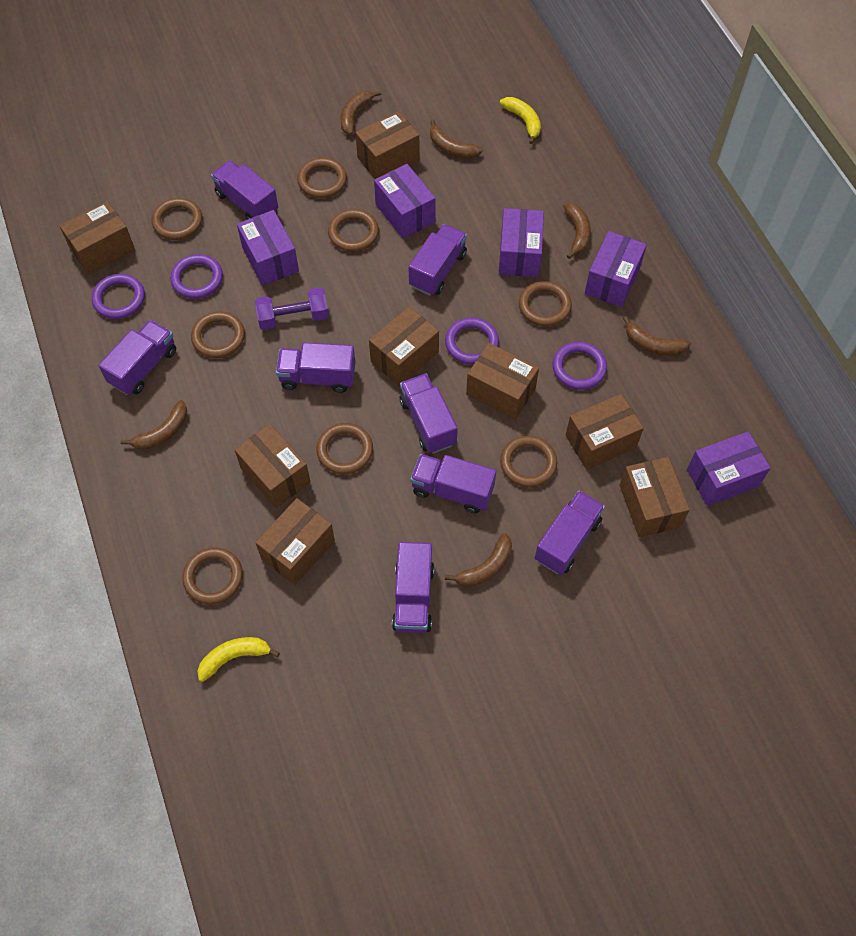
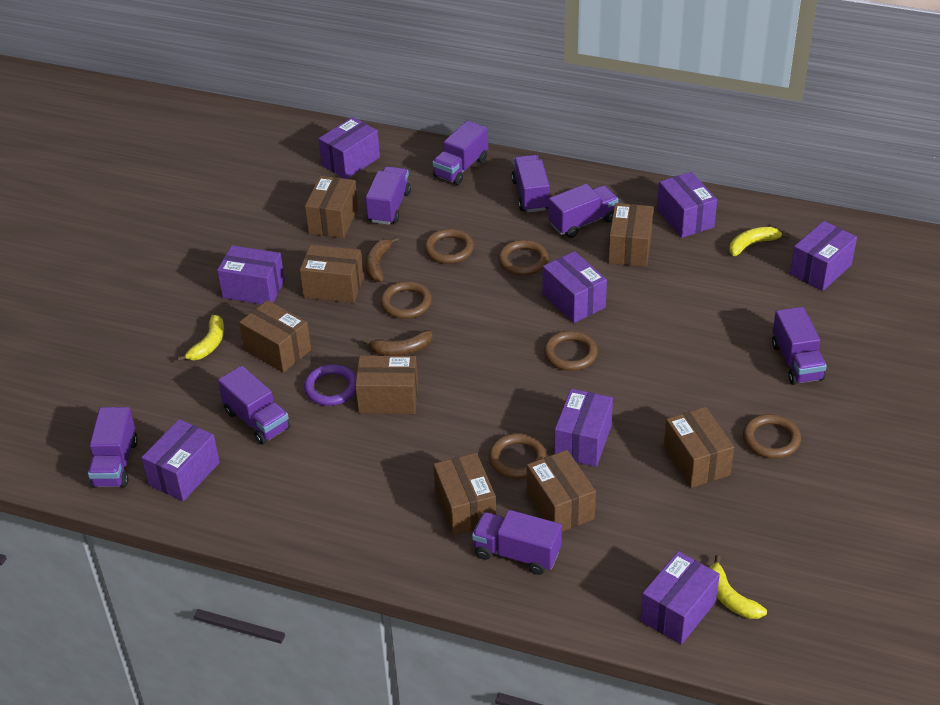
brown banana: 6 -> 2
brown ring: 8 -> 6
purple box: 5 -> 8
purple dumbbell: 1 -> 0
purple ring: 4 -> 1
yellow banana: 2 -> 3

